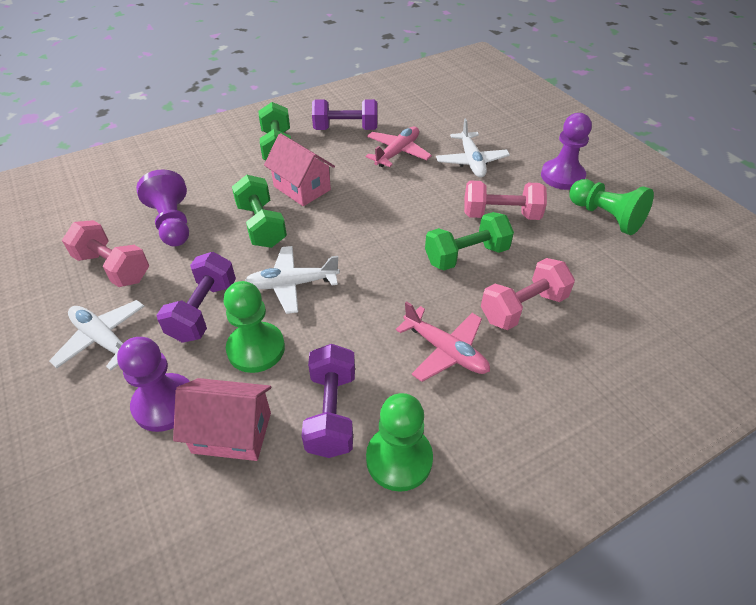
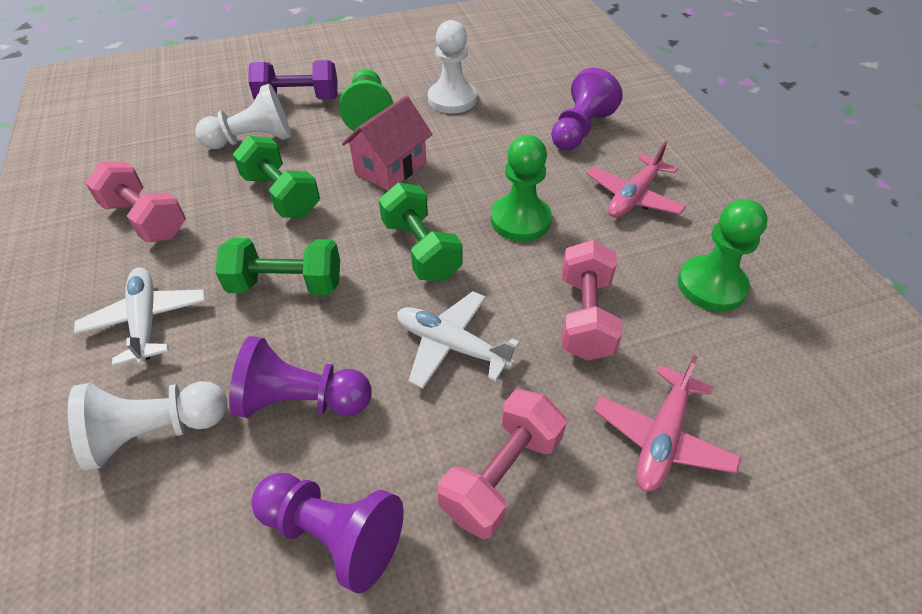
pink house: 2 -> 1
purple dumbbell: 3 -> 1
white pawn: 0 -> 3
white plane: 3 -> 2

